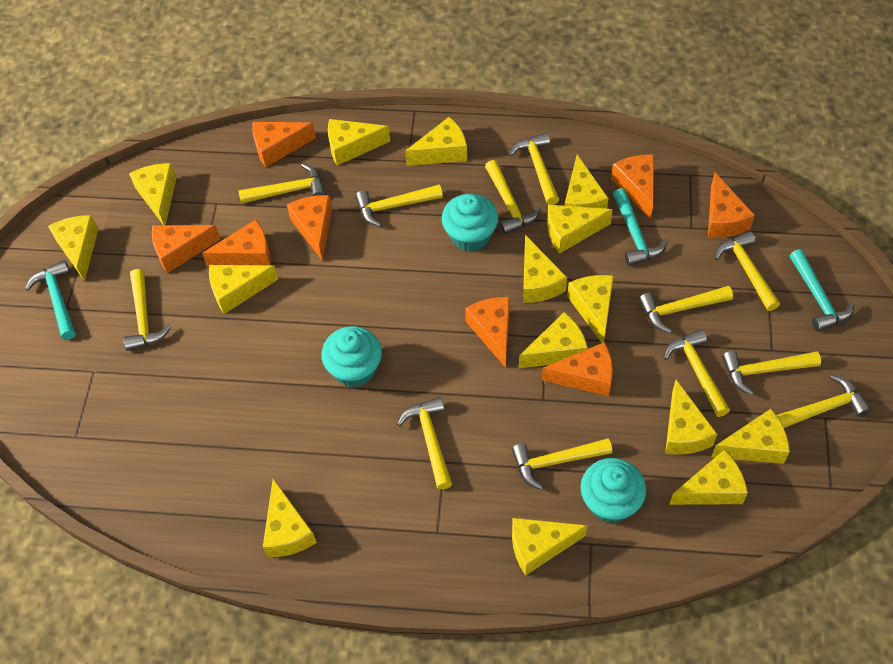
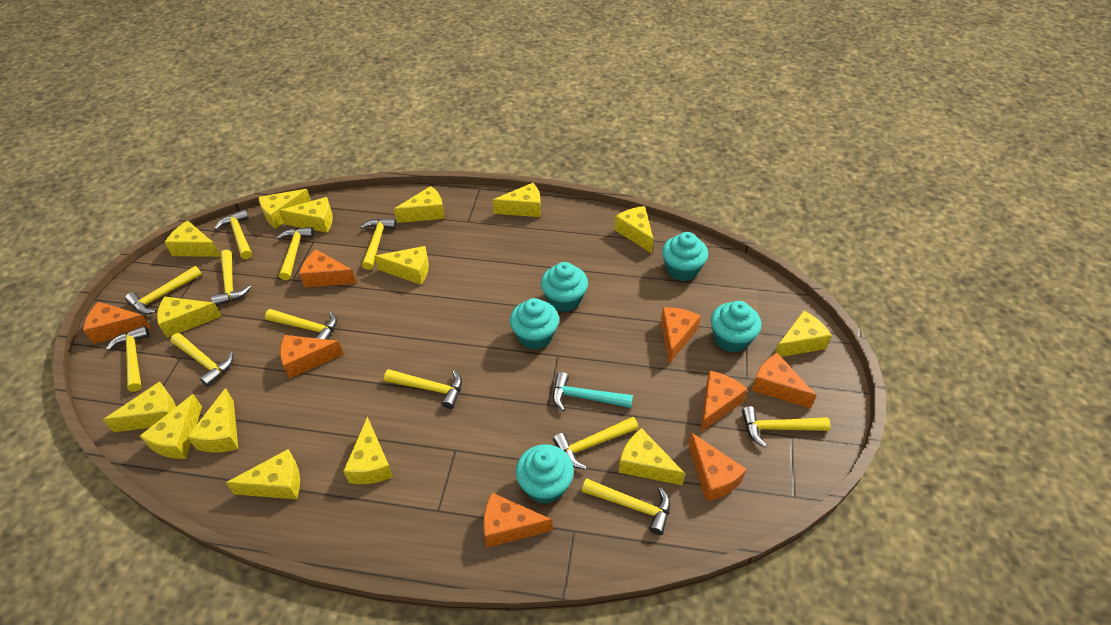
turquoise cupcake: 3 -> 5
turquoise hammer: 3 -> 1

